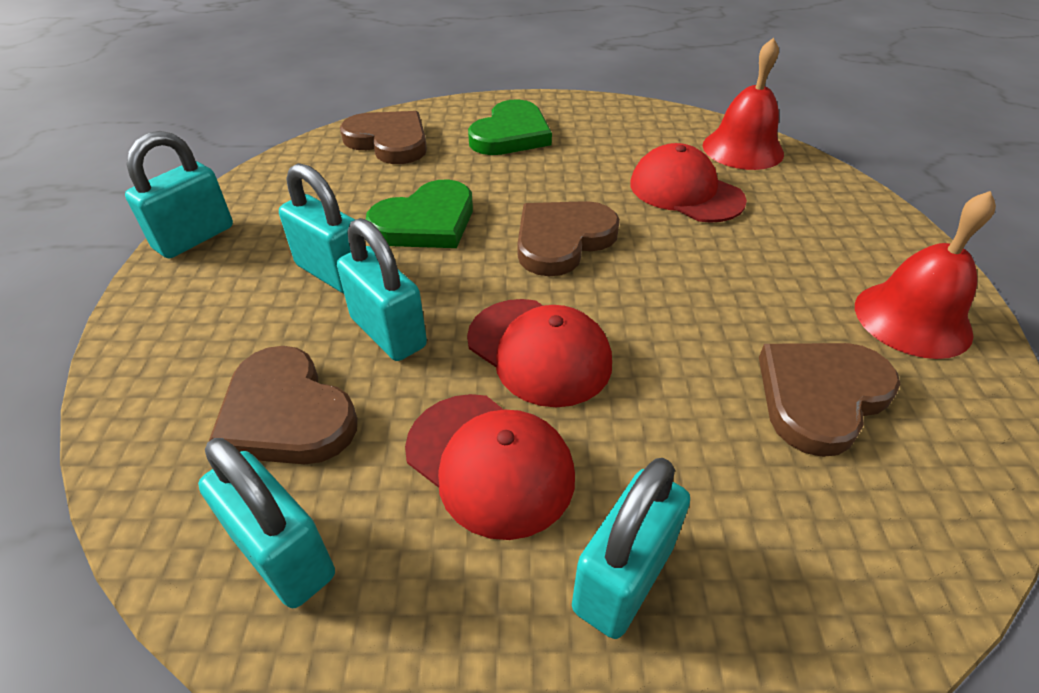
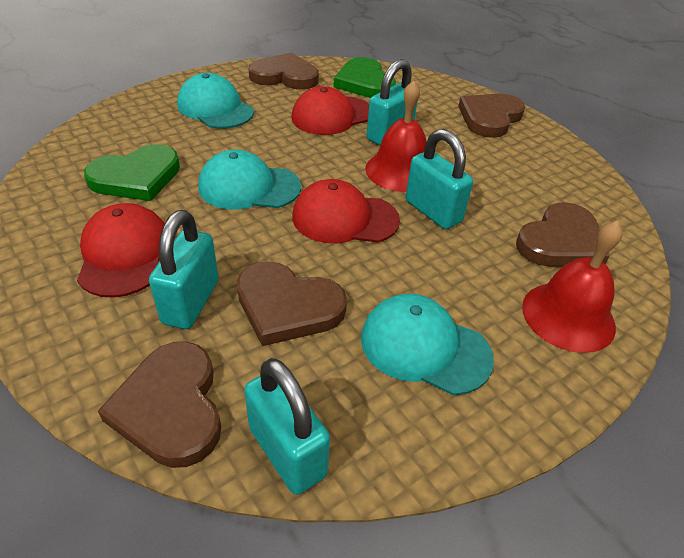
brown heart: 4 -> 5
turquoise cap: 0 -> 3
turquoise padlock: 5 -> 4

